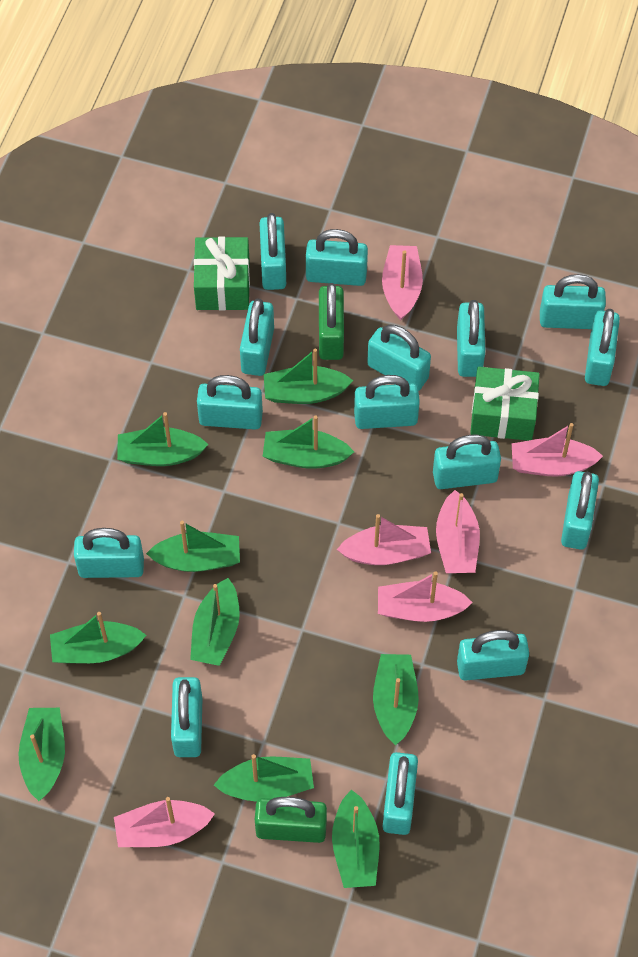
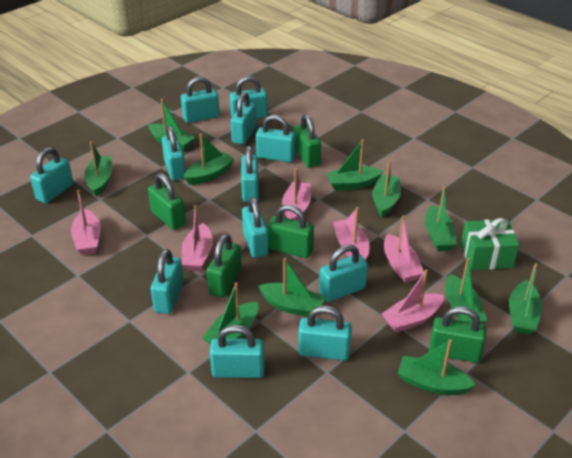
green boat: 10 -> 11
green gift: 2 -> 1
green padlock: 2 -> 5
turquoise padlock: 15 -> 12

